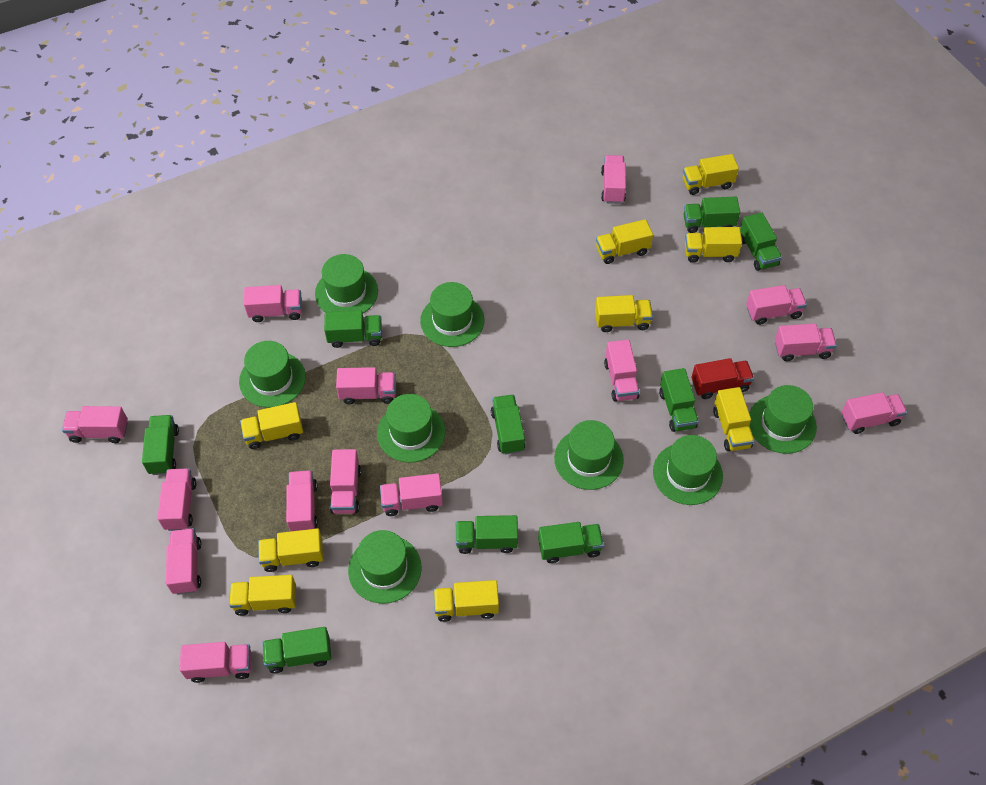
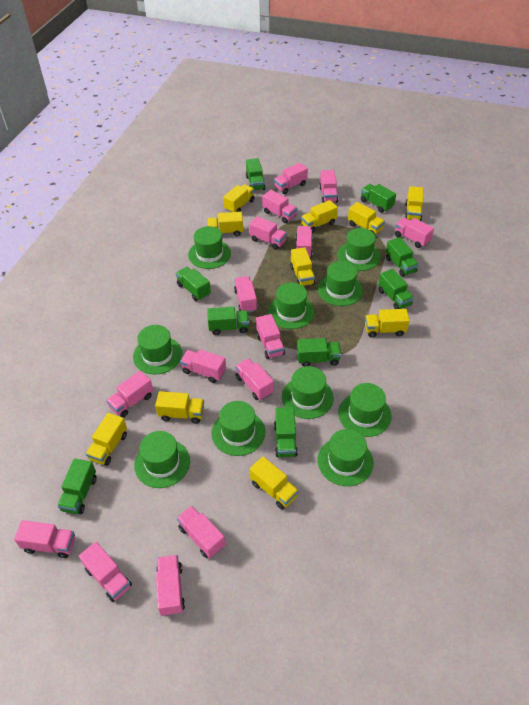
green hat: 8 -> 10
pink truck: 14 -> 15
red truck: 1 -> 0
yellow truck: 9 -> 10

